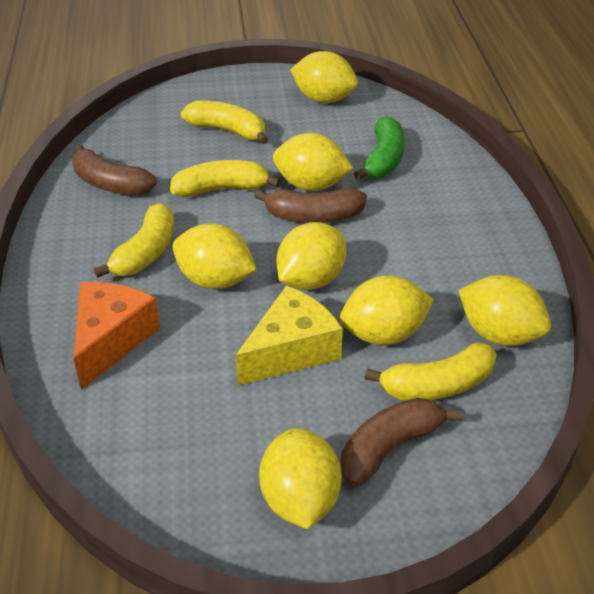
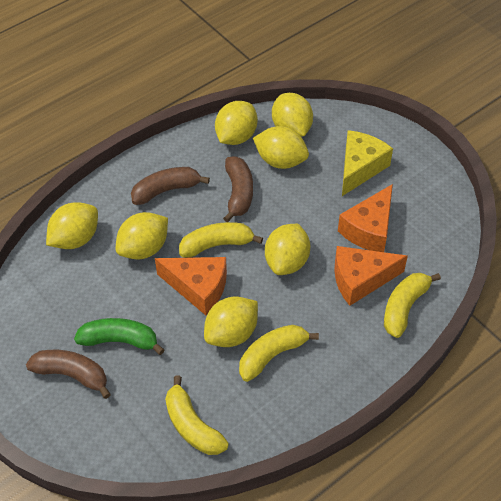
orange cheese: 1 -> 3

